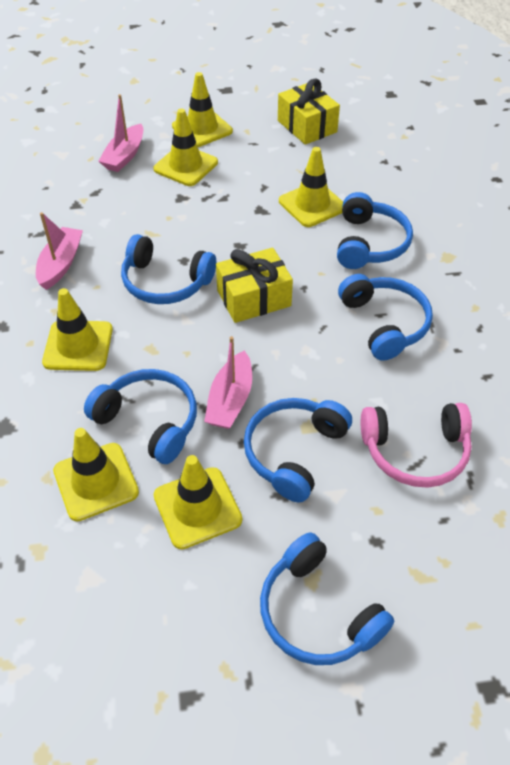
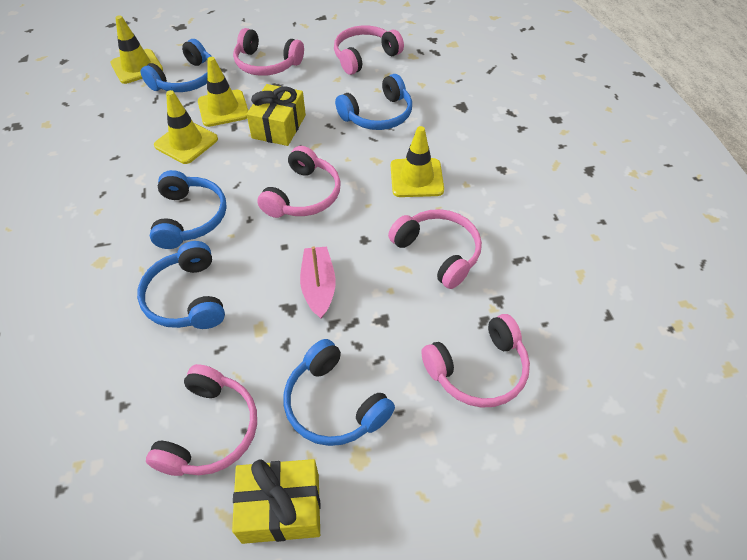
blue headphones: 6 -> 5
pink boat: 3 -> 1
pink headphones: 1 -> 6
yellow traffic cone: 6 -> 4

